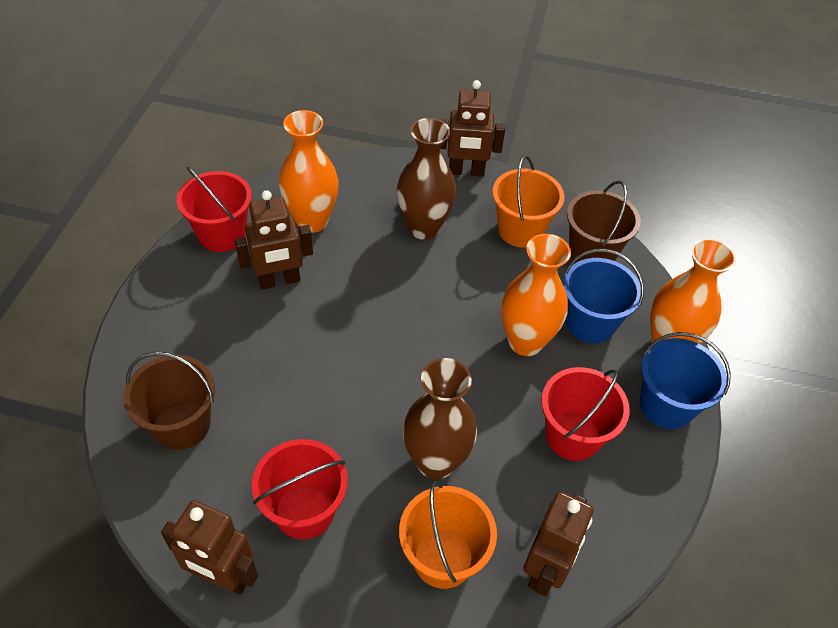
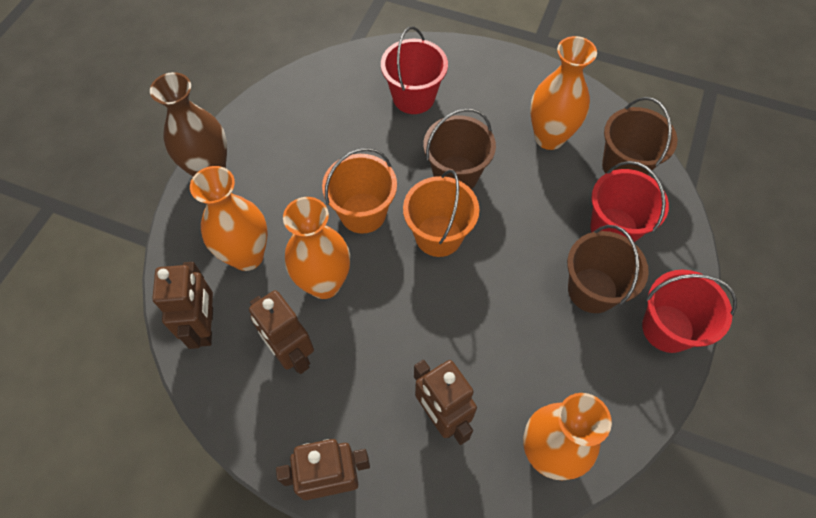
blue bucket: 2 -> 0
brown bucket: 2 -> 3
brown vase: 2 -> 1
orange vase: 3 -> 4

